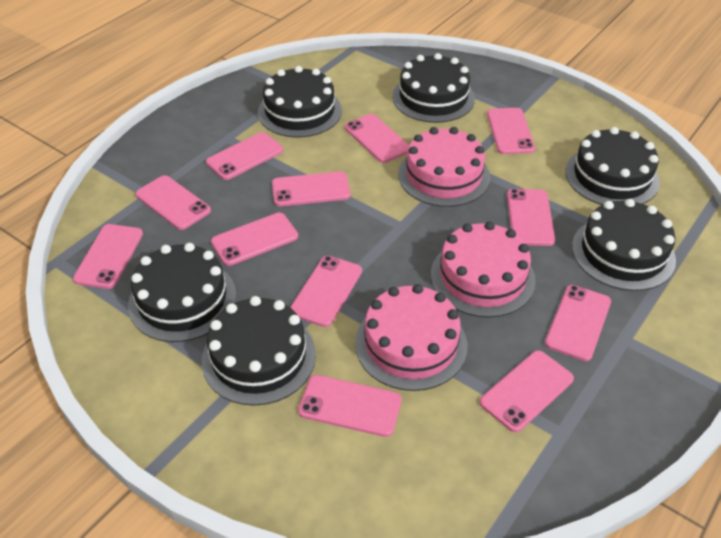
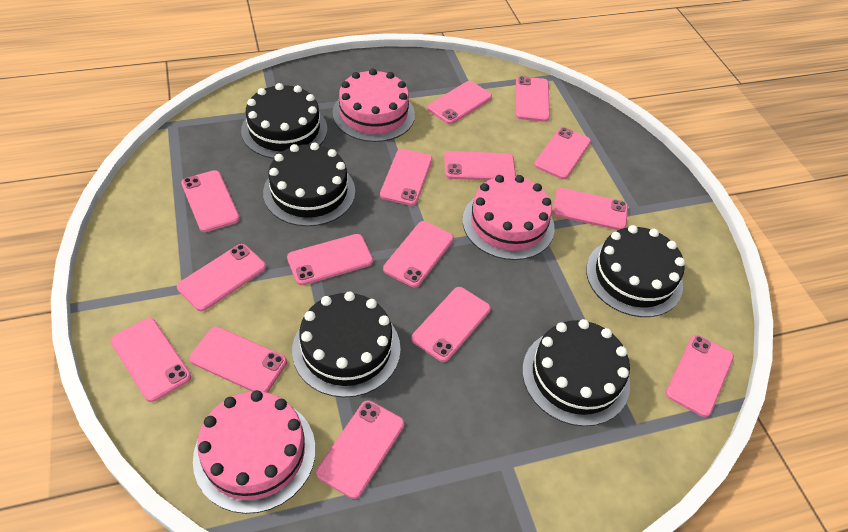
black cake: 6 -> 5
pink phone: 12 -> 15

